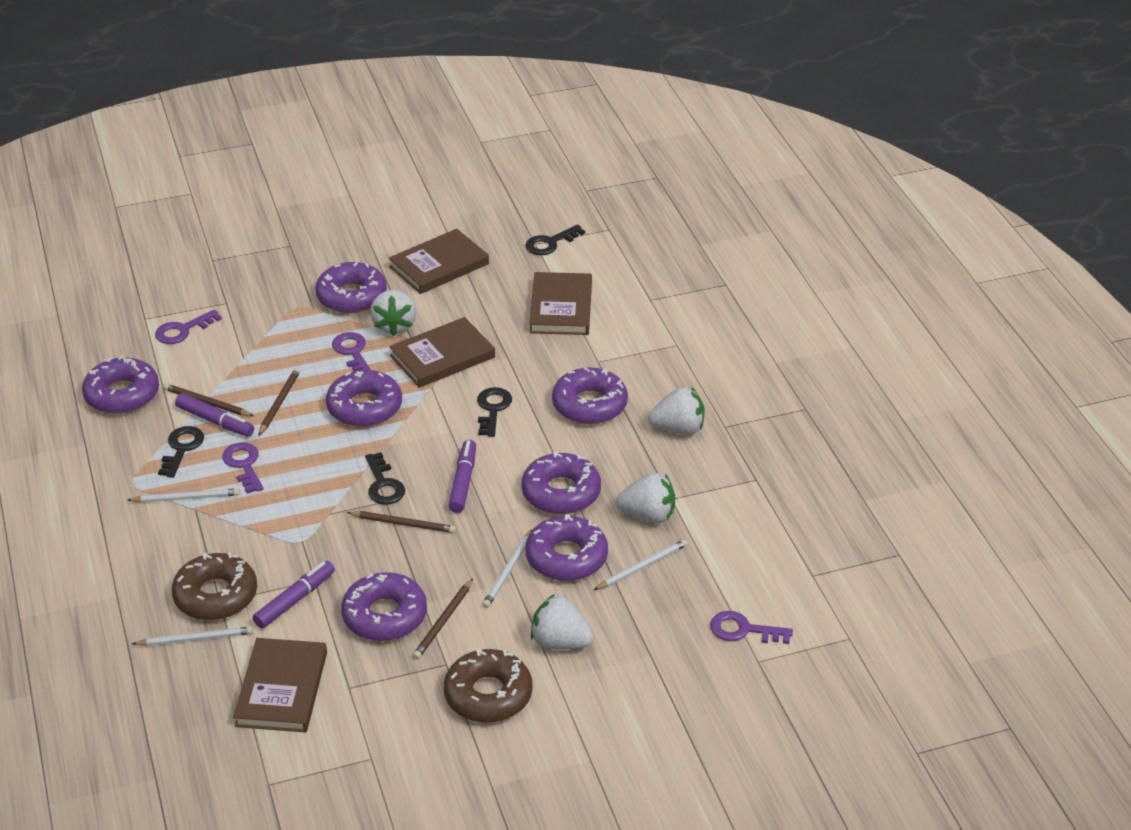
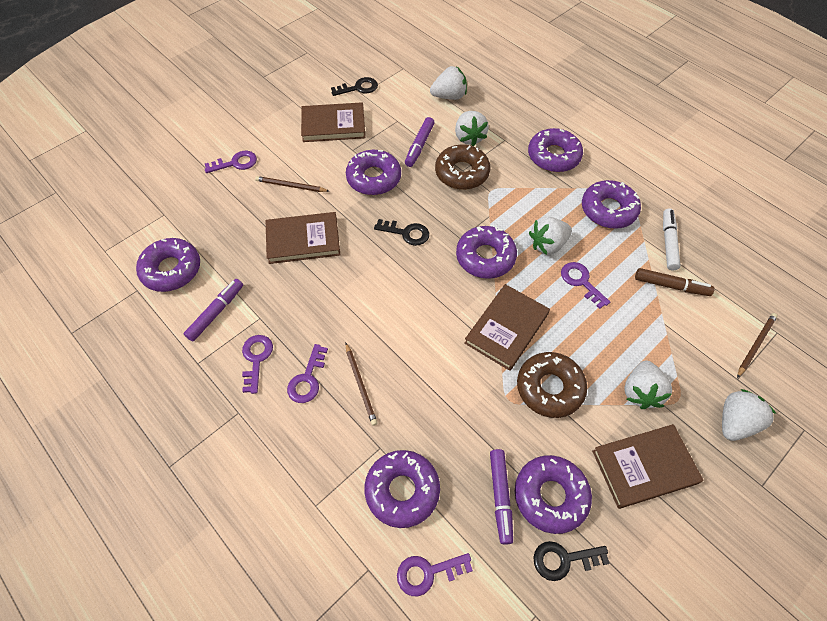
black key: 4 -> 3
brown marker: 0 -> 1
brown pencil: 4 -> 3
purple key: 4 -> 5
white marker: 0 -> 1
white pencil: 4 -> 0
white strawberry: 4 -> 5

